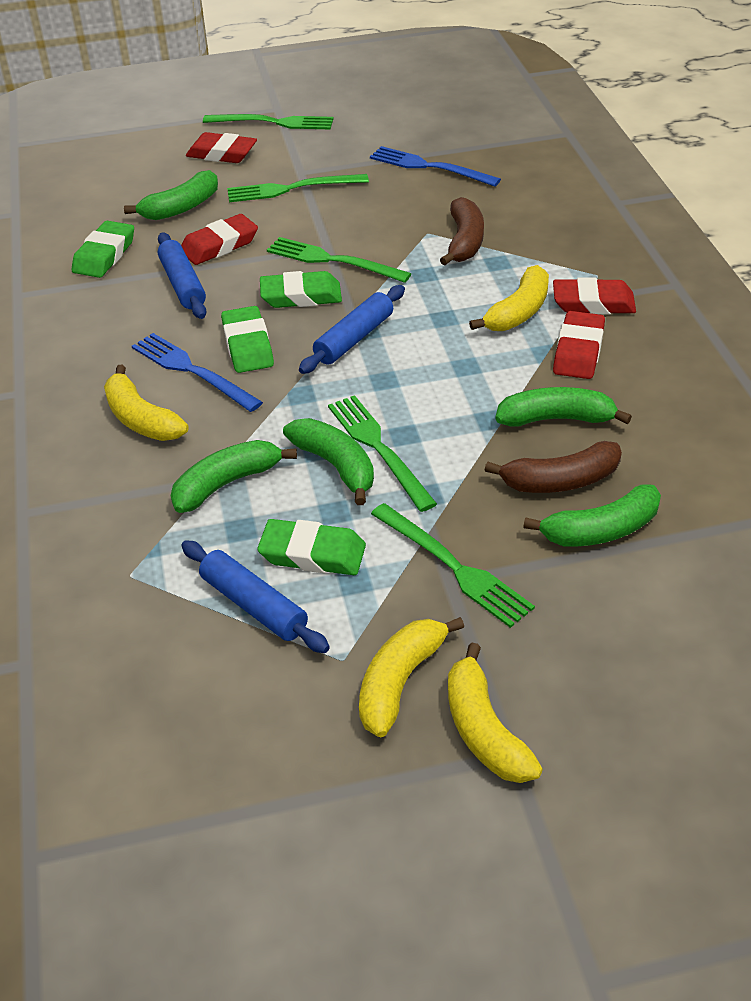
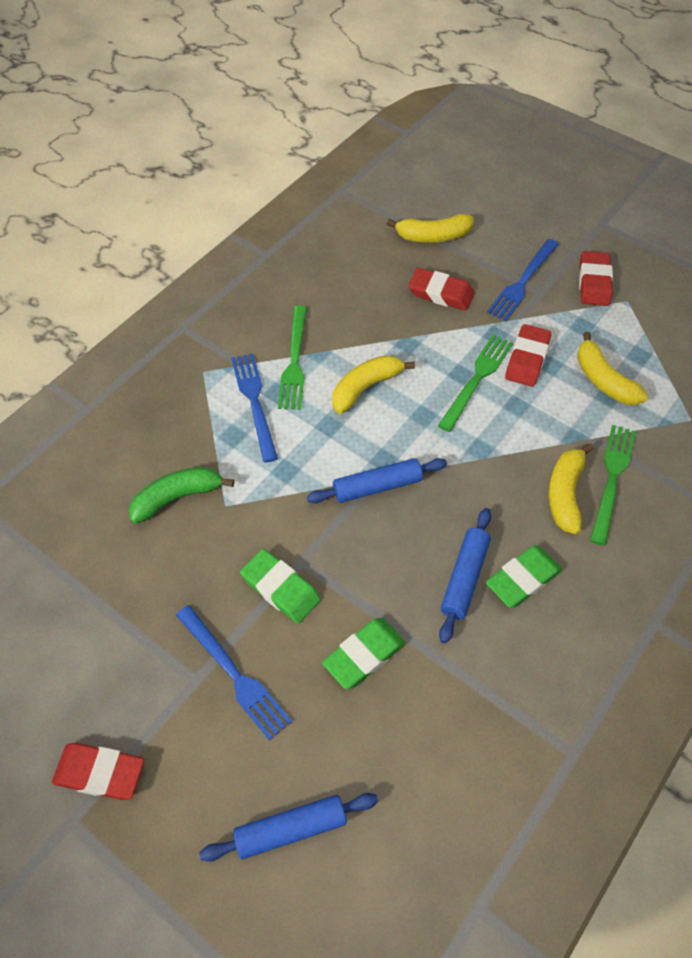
blue fork: 2 -> 3
brown banana: 2 -> 0
green banana: 5 -> 1
green eraser: 4 -> 3
green fork: 5 -> 3

